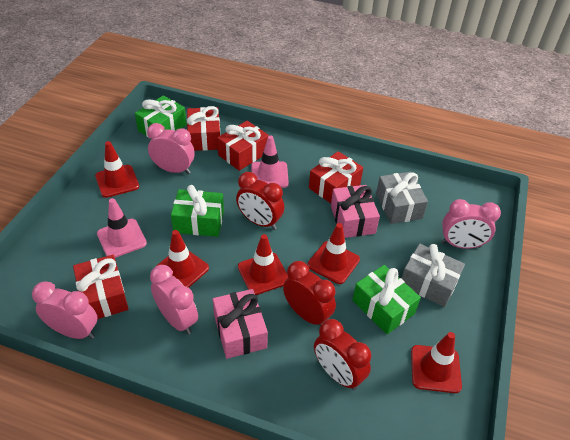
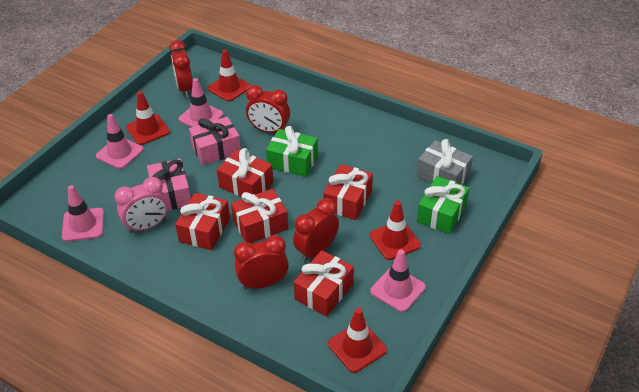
green gift: 3 -> 2
grey gift: 2 -> 1
pink clock: 4 -> 1
pink traffic cone: 2 -> 4
red clock: 3 -> 4
red gift: 4 -> 5
red traffic cone: 5 -> 4

